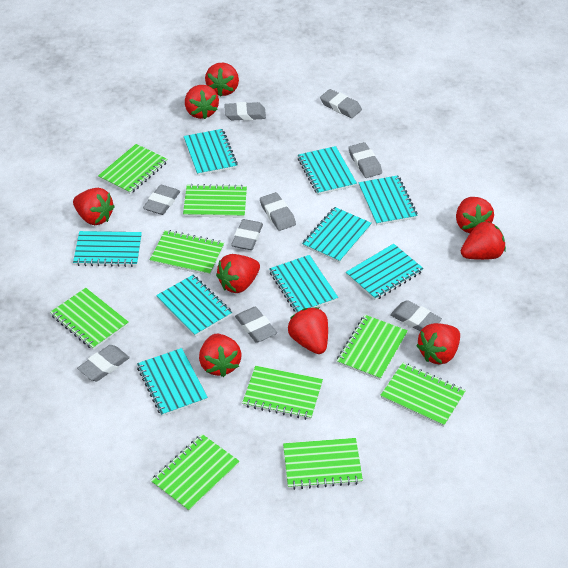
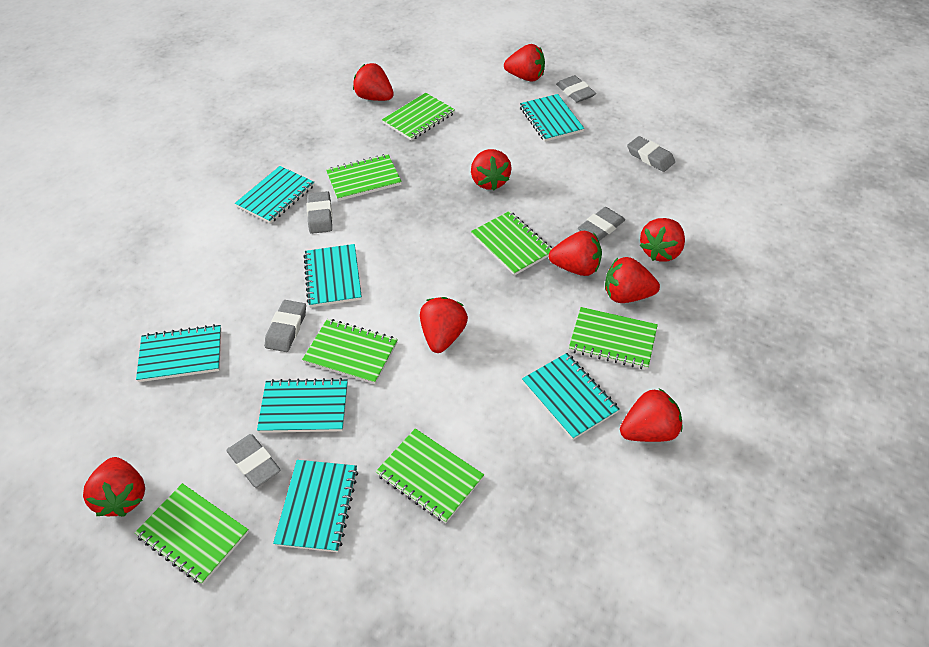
green notebook: 9 -> 7
grey eraser: 9 -> 6
turquoise notebook: 9 -> 7

